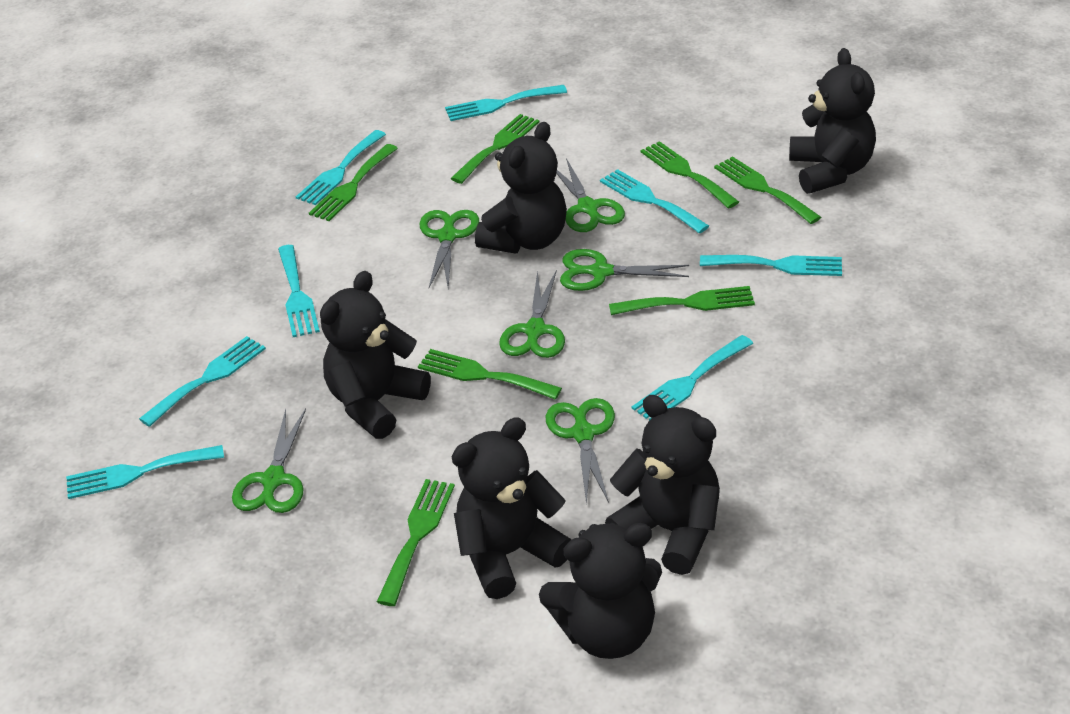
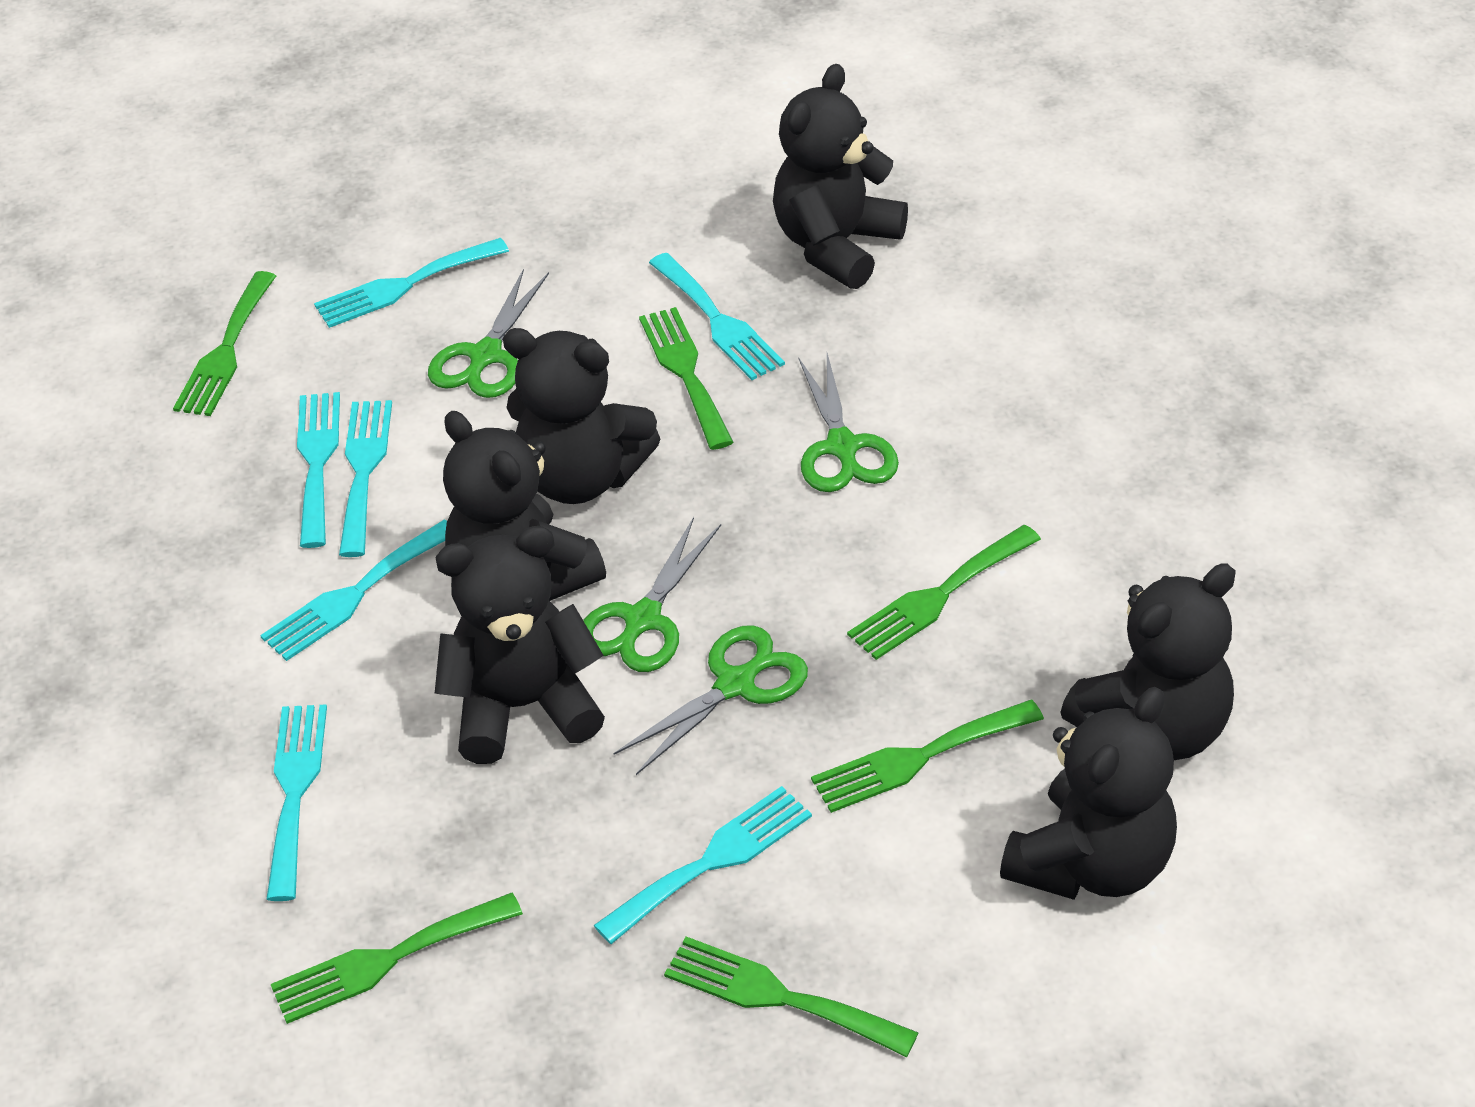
green fork: 7 -> 6
green scissors: 6 -> 4
turquoise fork: 8 -> 7

